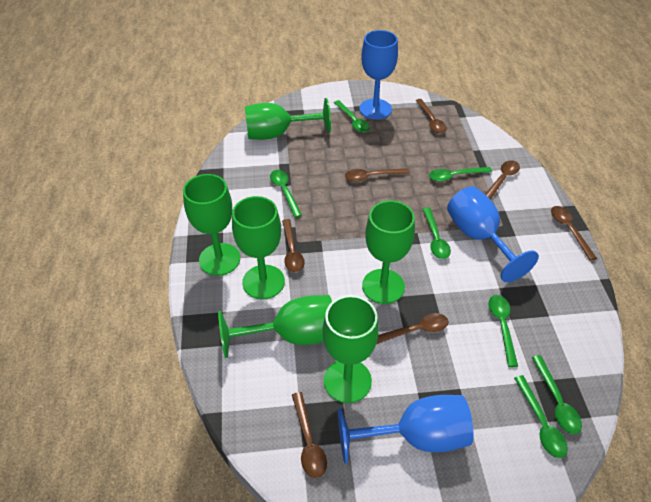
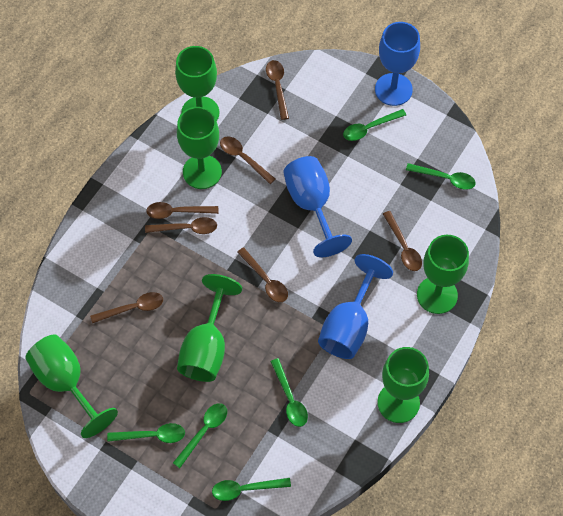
green spoon: 7 -> 6

